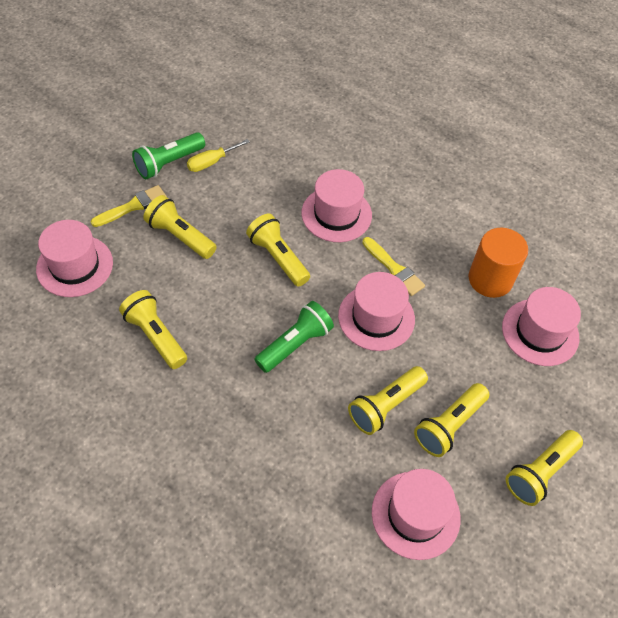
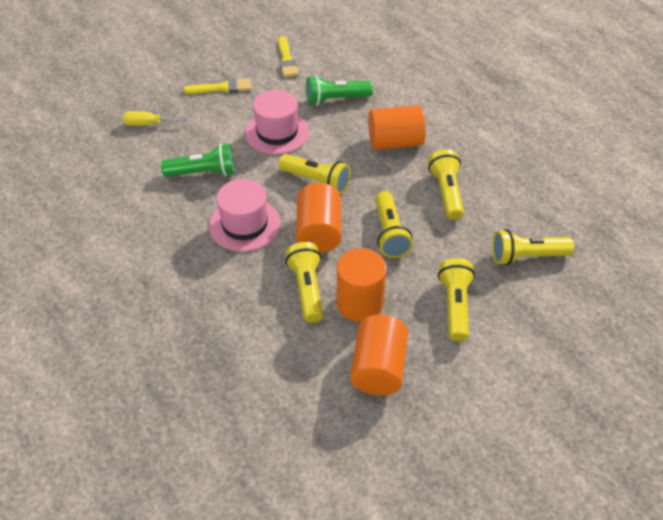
orange cylinder: 1 -> 4
pink hat: 5 -> 2

